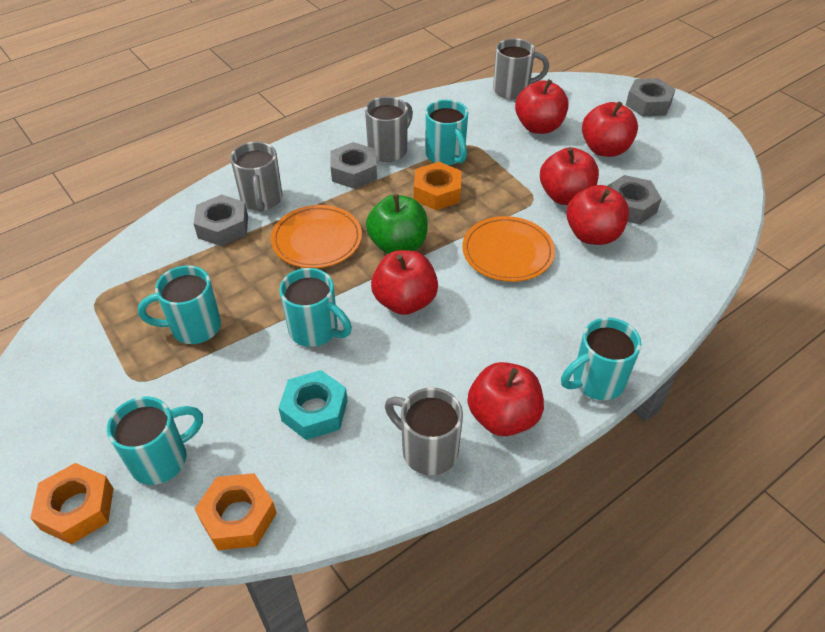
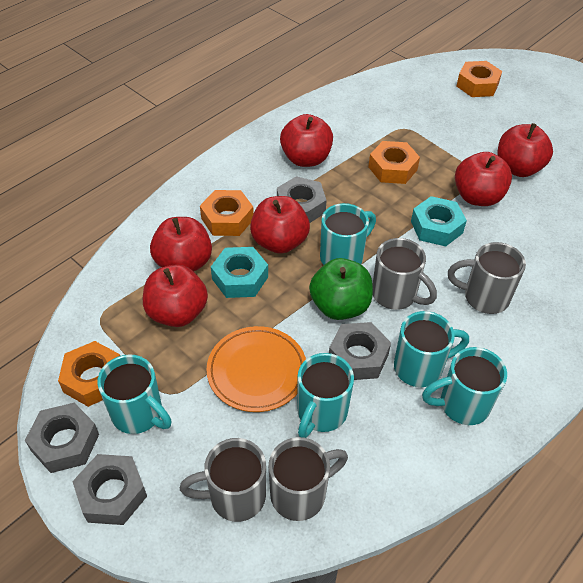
orange nut: 3 -> 4
orange plate: 2 -> 1
turquoise nut: 1 -> 2

